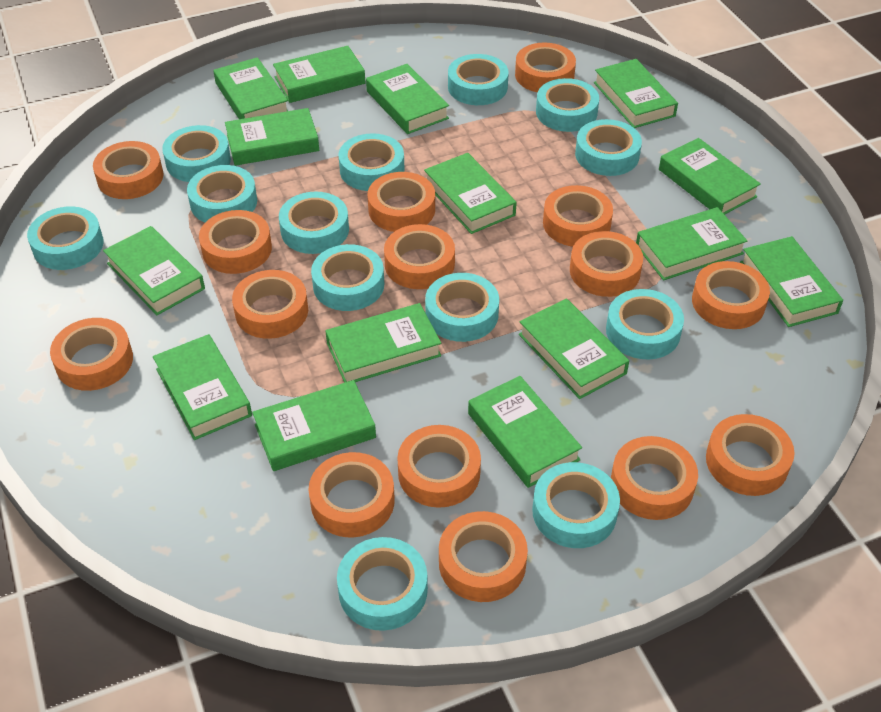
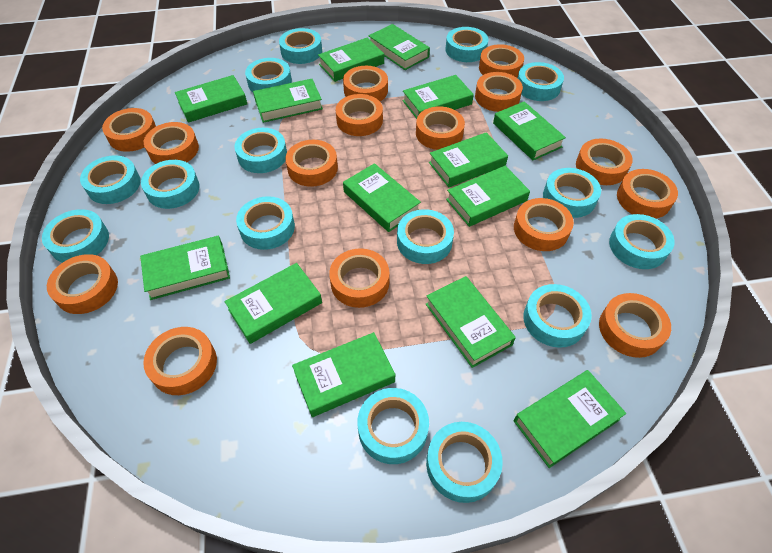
green book: 15 -> 14
turquoise tape: 13 -> 15

